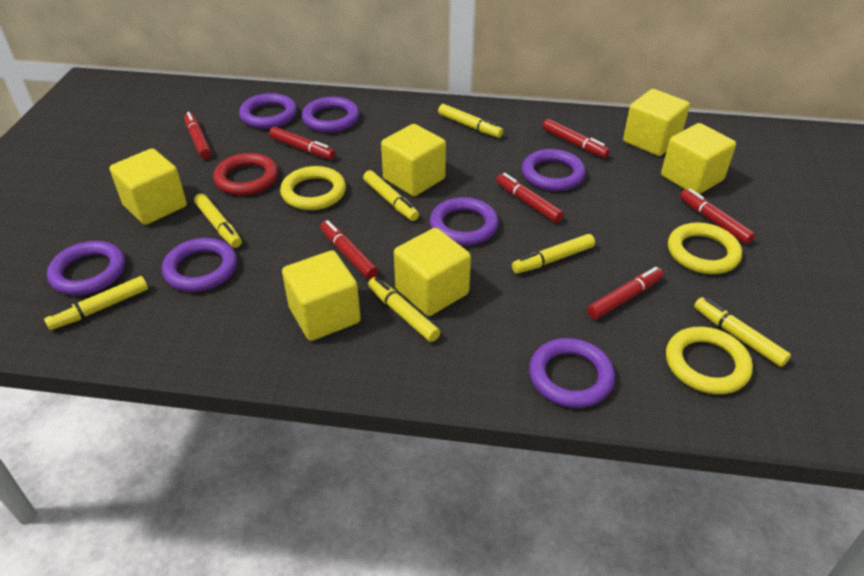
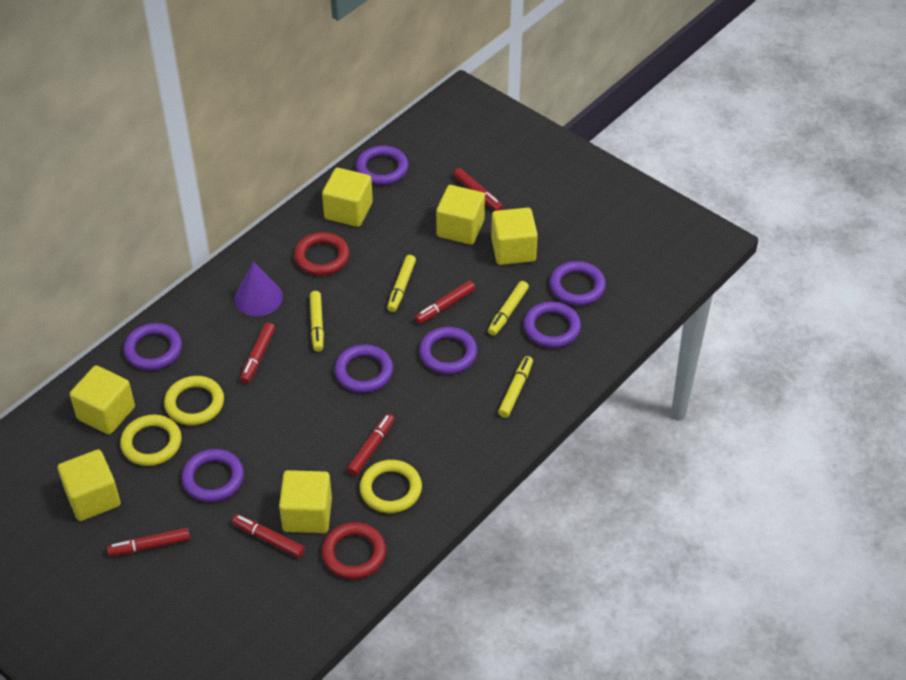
purple cone: 0 -> 1
red marker: 7 -> 6
red ring: 1 -> 2
yellow marker: 7 -> 4

